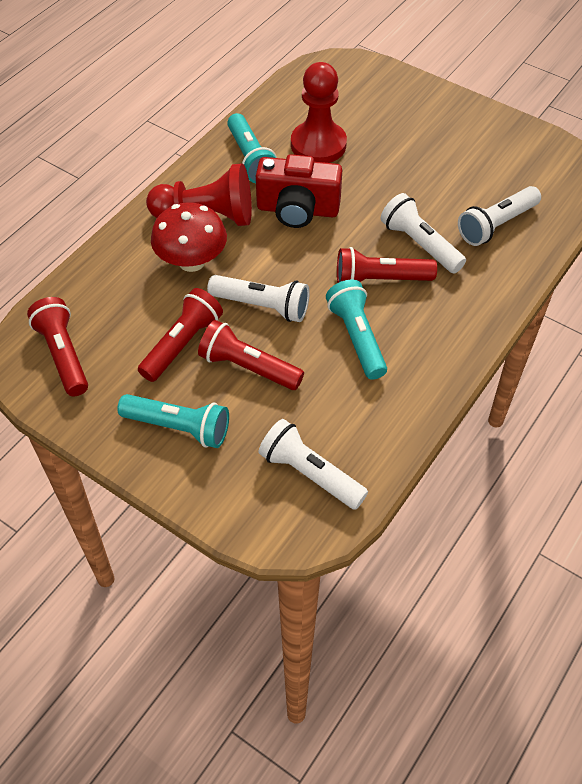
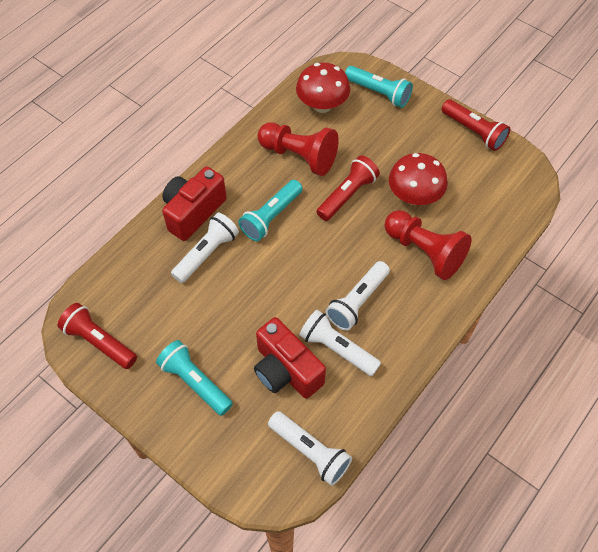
red camera: 1 -> 2
red flashlight: 4 -> 3
red mushroom: 1 -> 2

